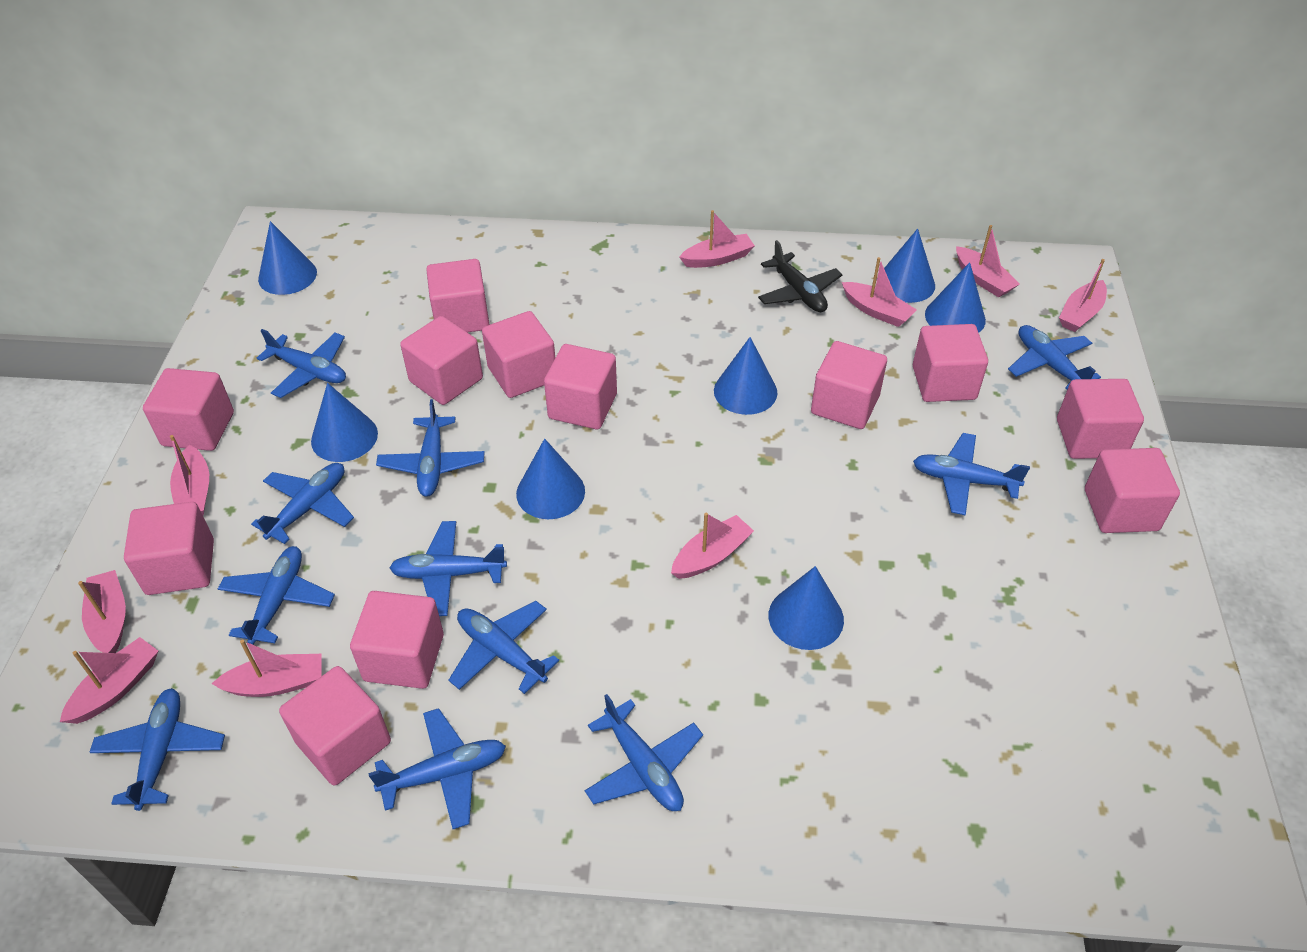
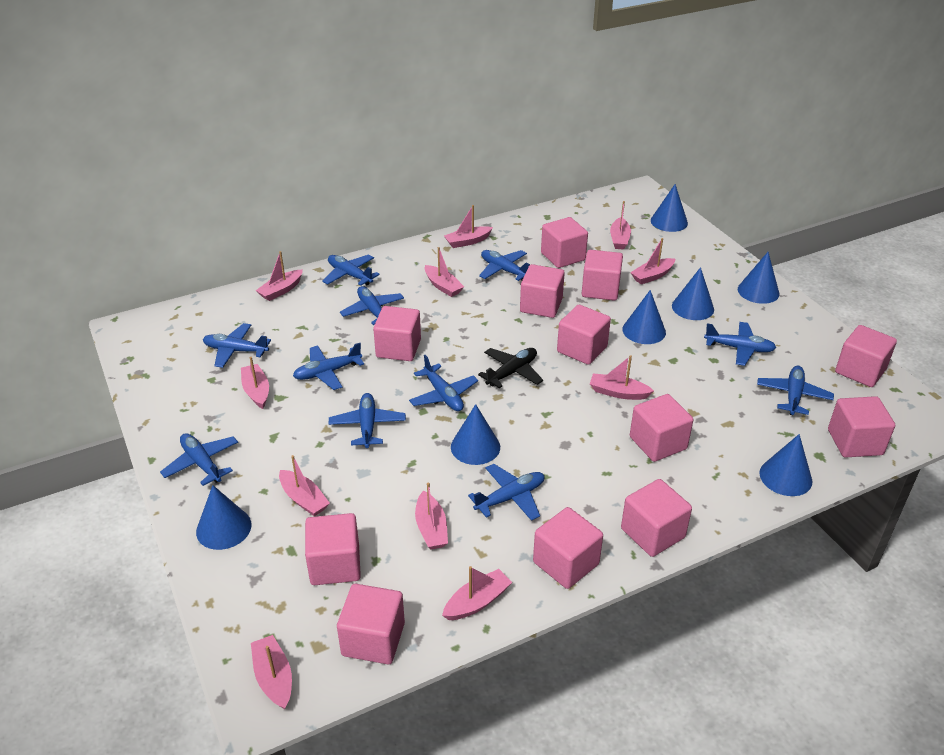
pink boat: 9 -> 11

